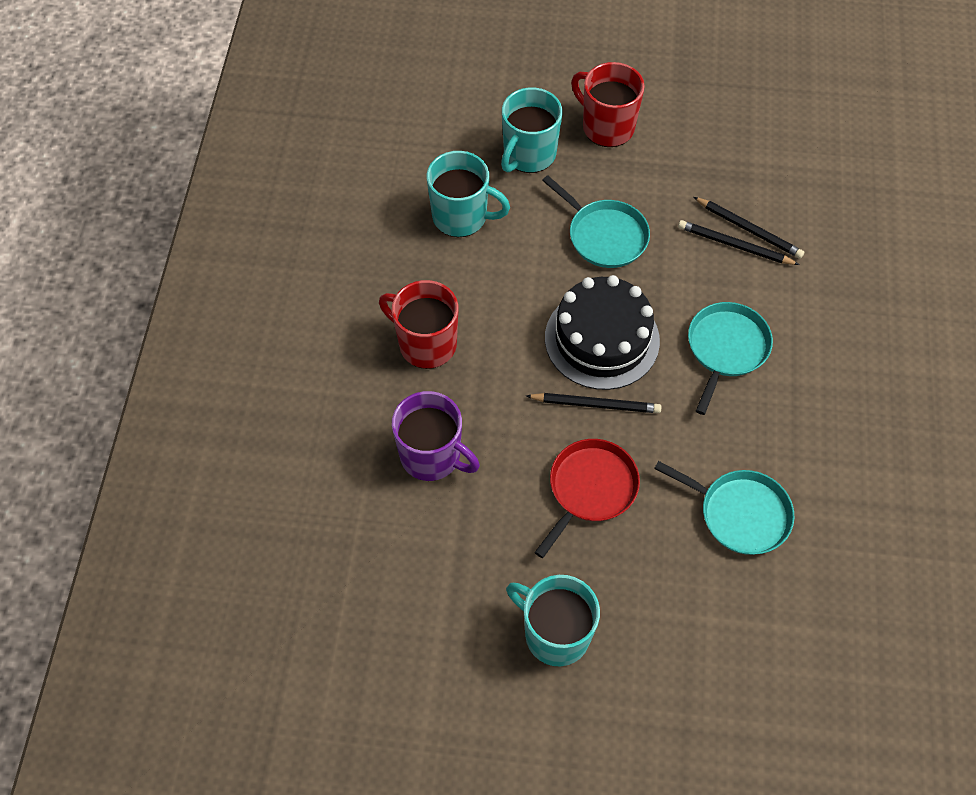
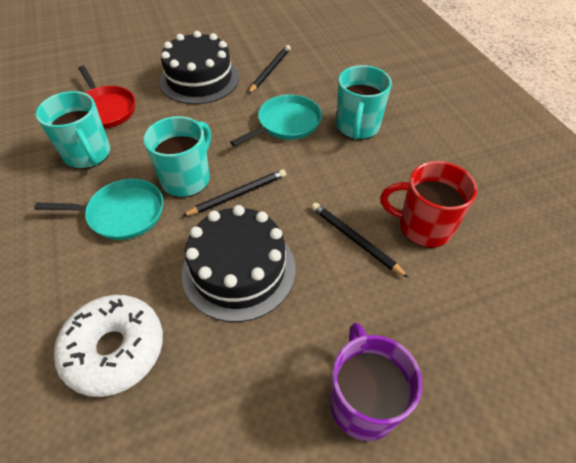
black cake: 1 -> 2
red mug: 2 -> 1
turquoise pan: 3 -> 2
white donut: 0 -> 1

